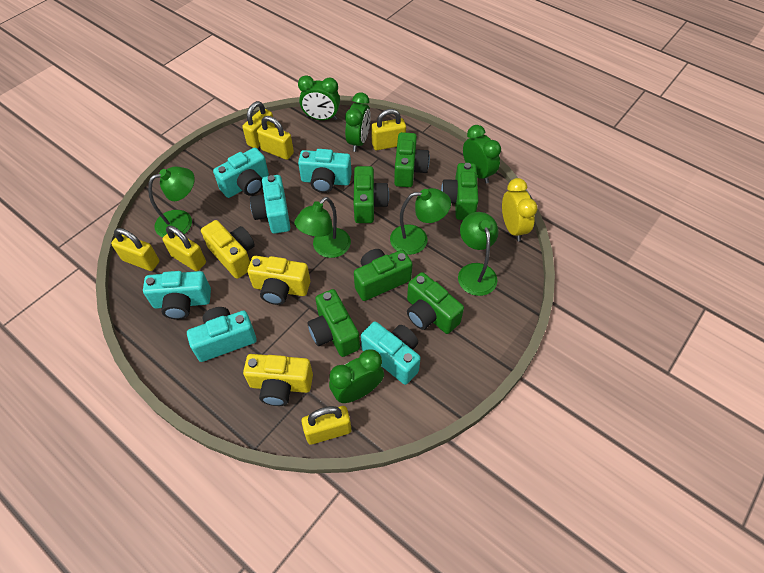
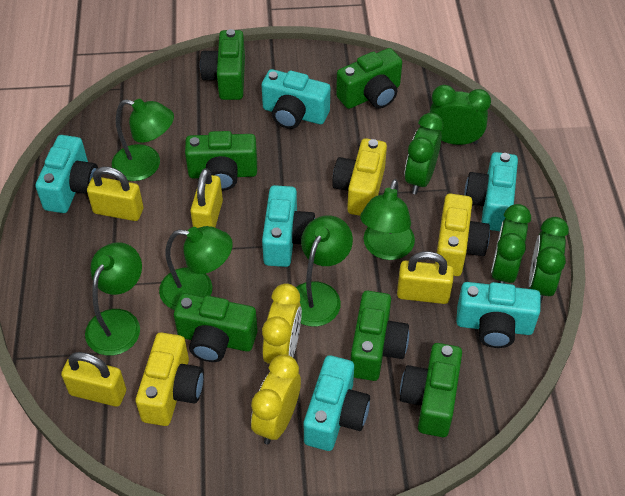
green lamp: 4 -> 5
yellow clock: 1 -> 2
yellow padlock: 6 -> 4

